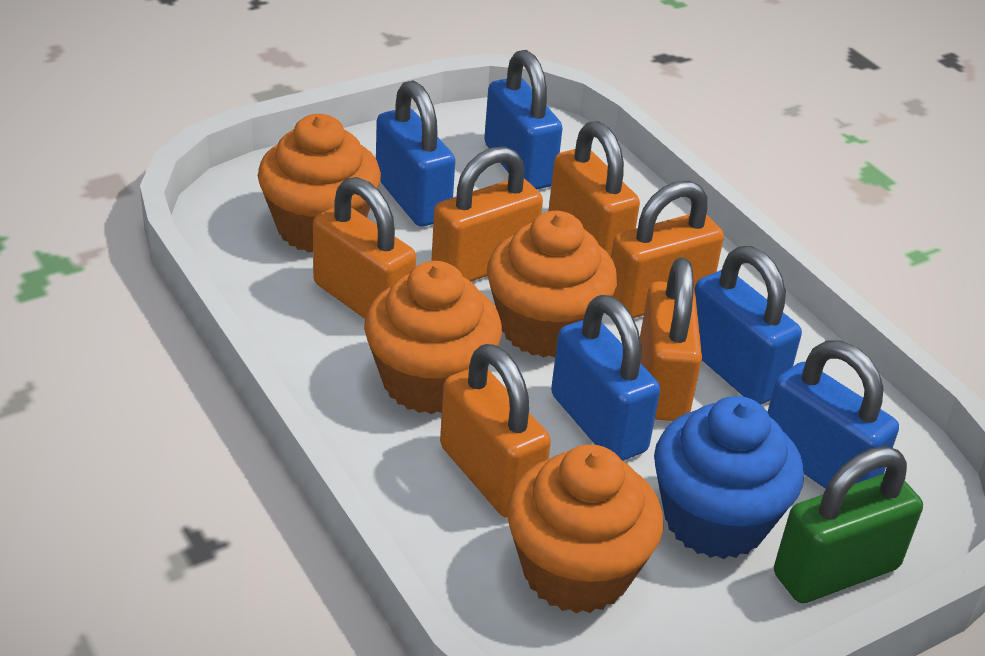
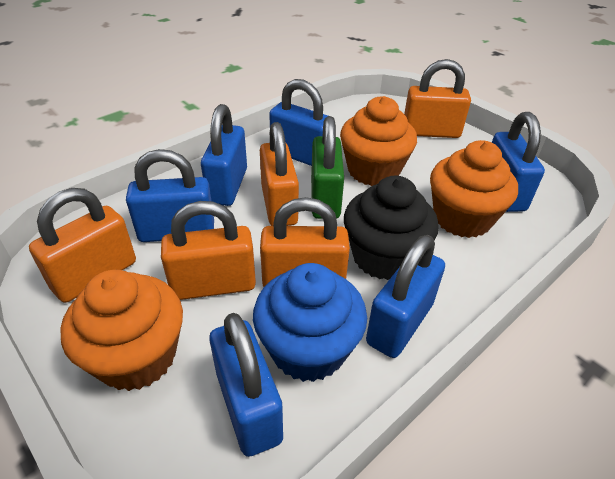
black cupcake: 0 -> 1
blue padlock: 5 -> 6
orange cupcake: 4 -> 3
orange padlock: 6 -> 5

